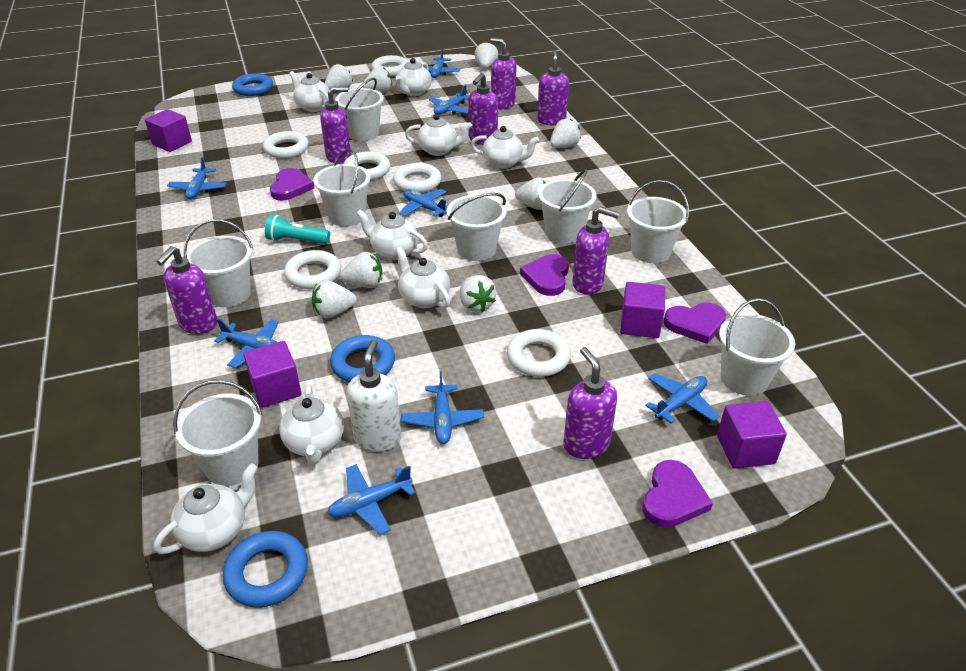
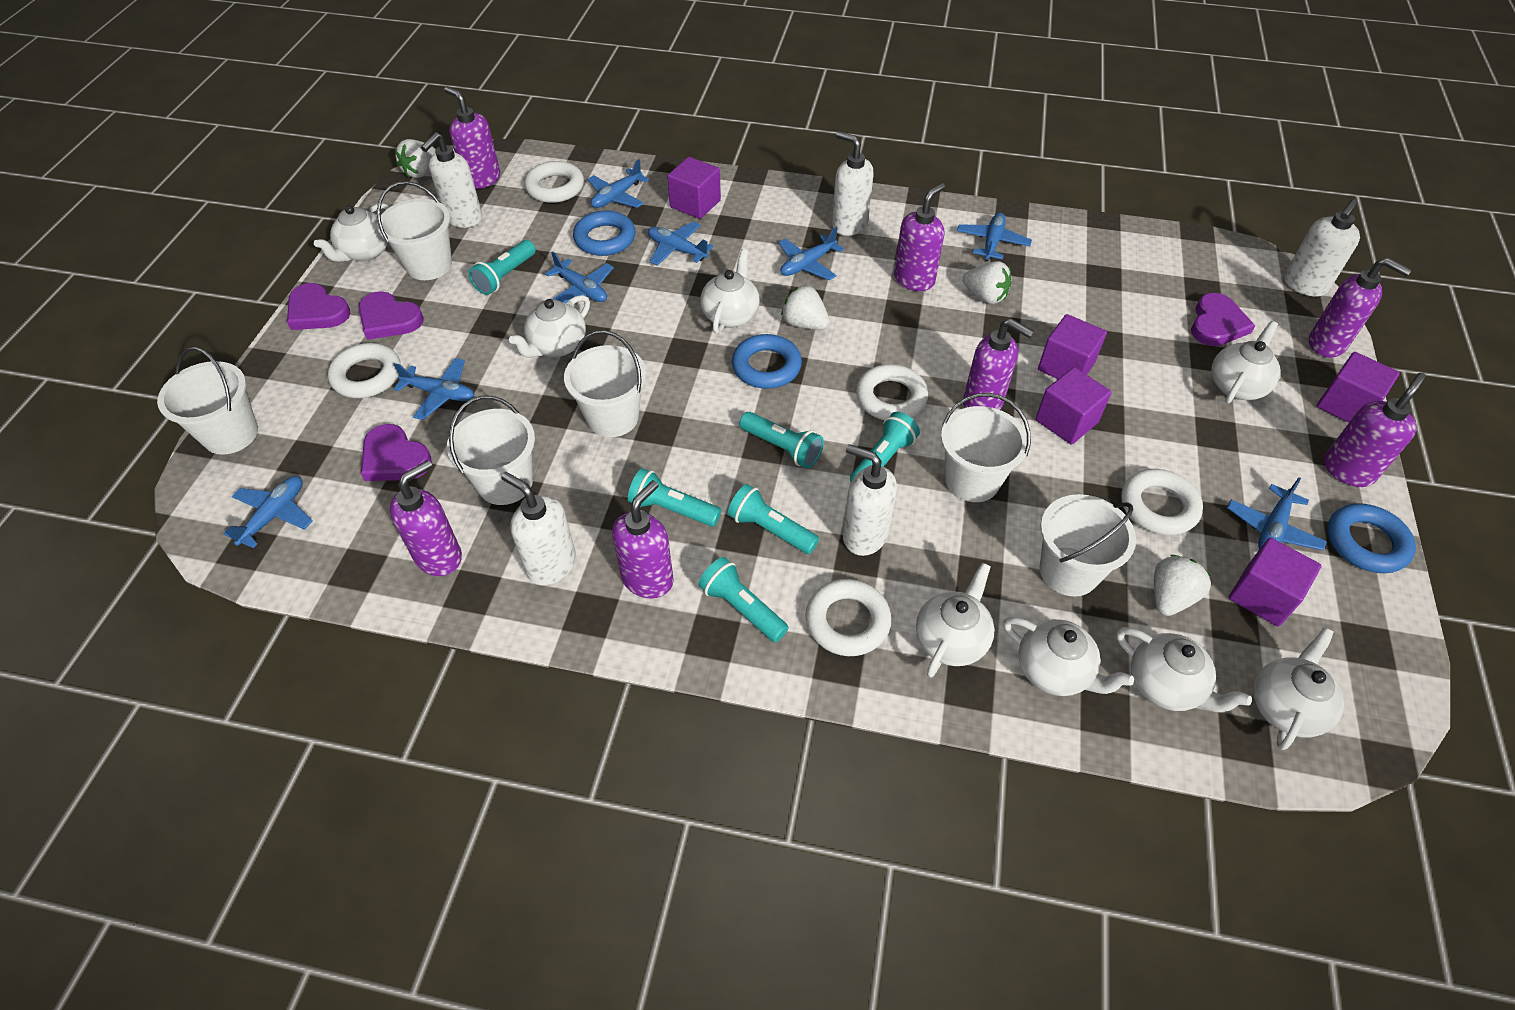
purple cube: 4 -> 5
turquoise flashlight: 1 -> 6
white bucket: 8 -> 6
white ring: 6 -> 5
white soap dispenser: 1 -> 5
white strawberry: 8 -> 4

